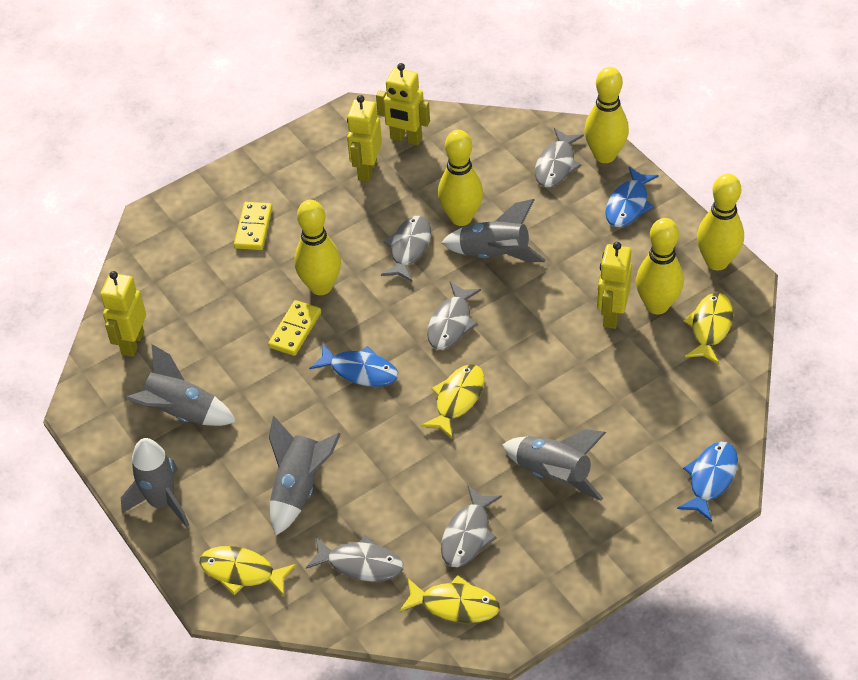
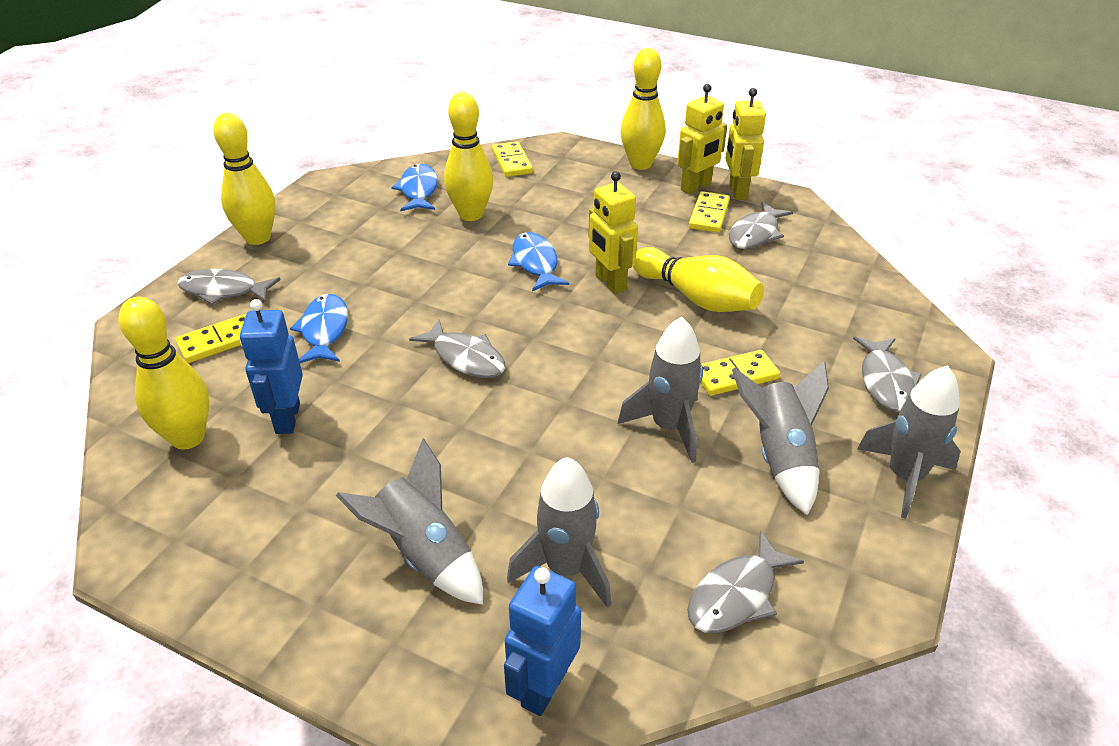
blue robot: 0 -> 2
yellow domino: 2 -> 4
yellow fish: 4 -> 0
yellow robot: 4 -> 3

